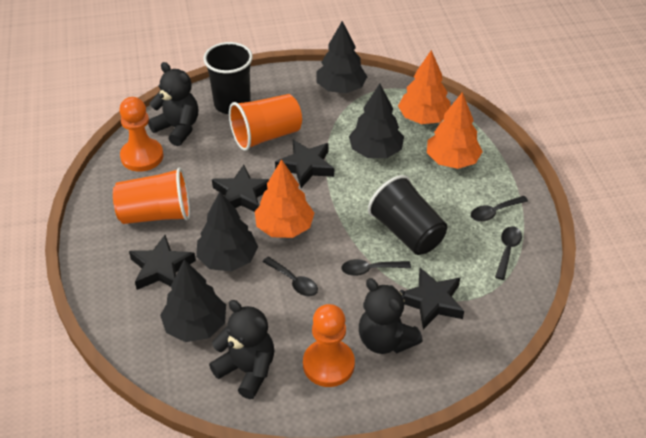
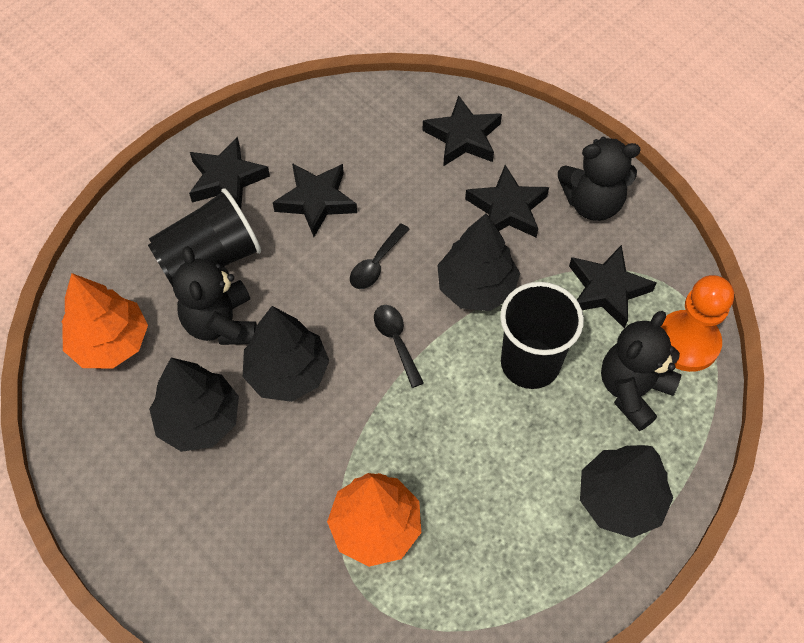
black spoon: 4 -> 2
black star: 4 -> 5
orange cup: 2 -> 0
orange pawn: 2 -> 1
orange tree: 3 -> 2

